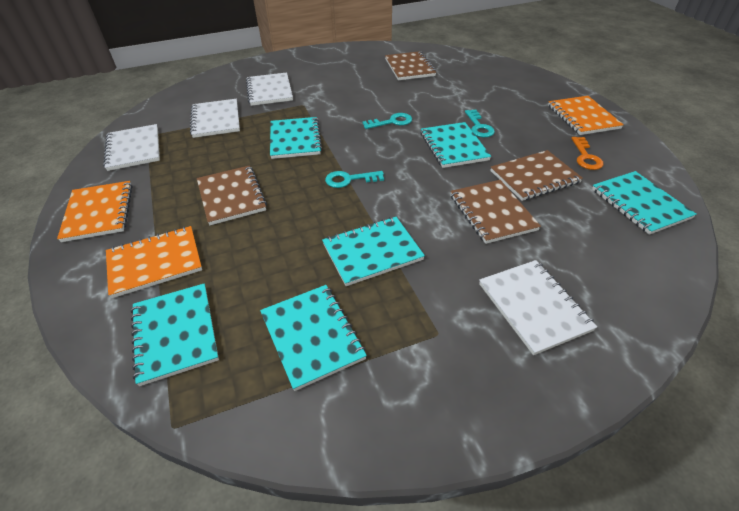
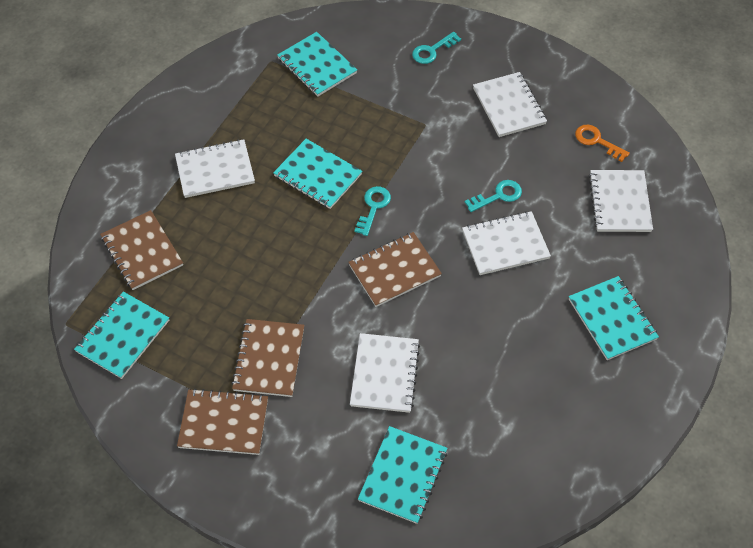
orange notebook: 3 -> 0
turquoise notebook: 6 -> 5
white notebook: 4 -> 5

